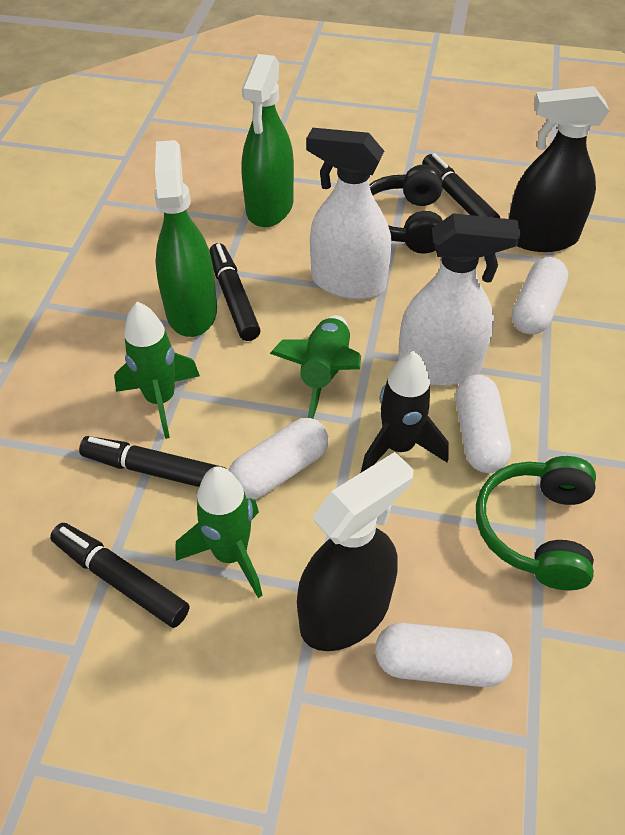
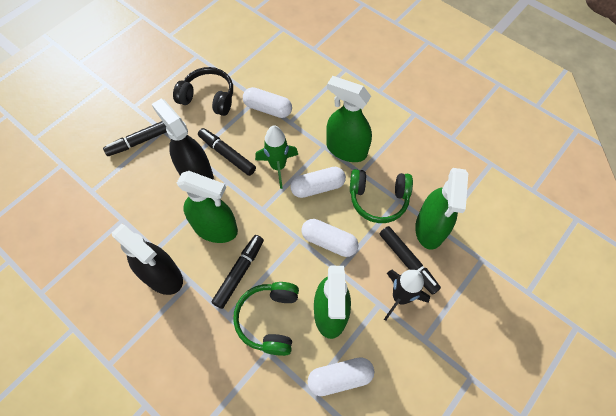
green headphones: 1 -> 2
green rocket: 3 -> 1
green spray bottle: 2 -> 4
white spray bottle: 2 -> 0

